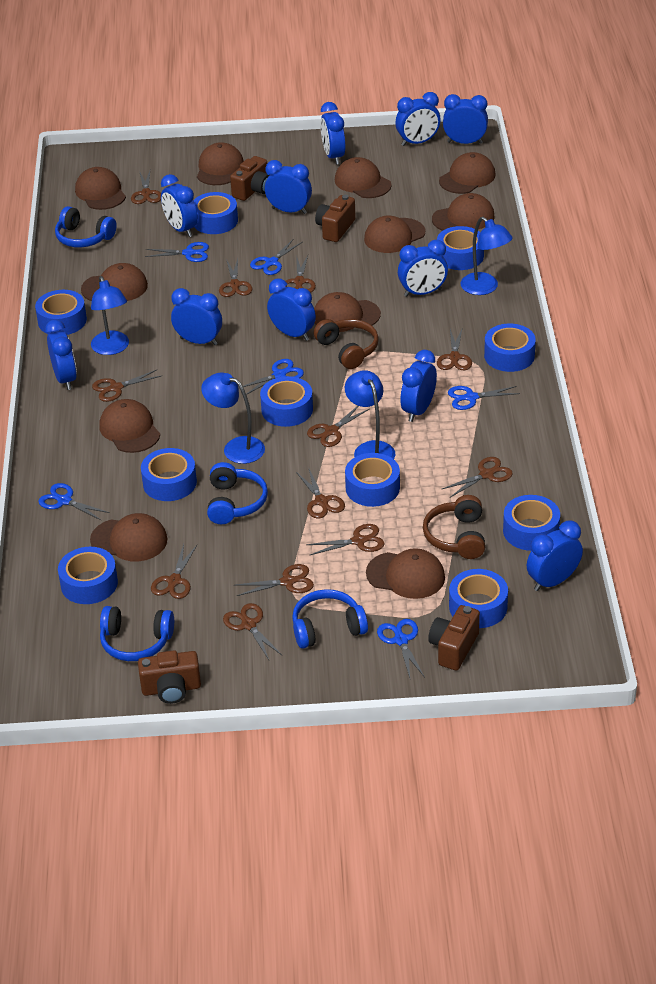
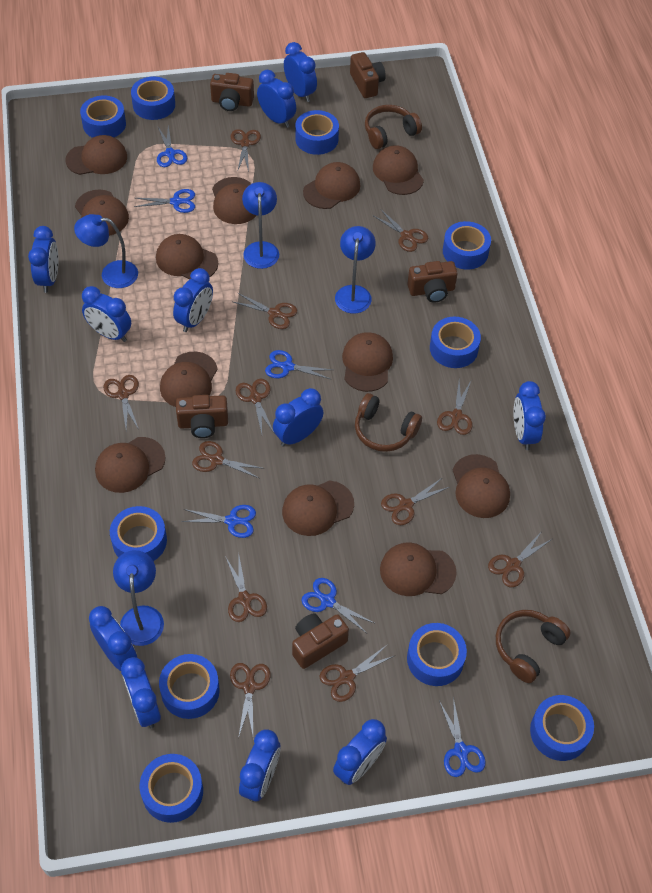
blue headphones: 4 -> 0
brown camera: 4 -> 5
brown cap: 11 -> 12
brown headphones: 2 -> 3

